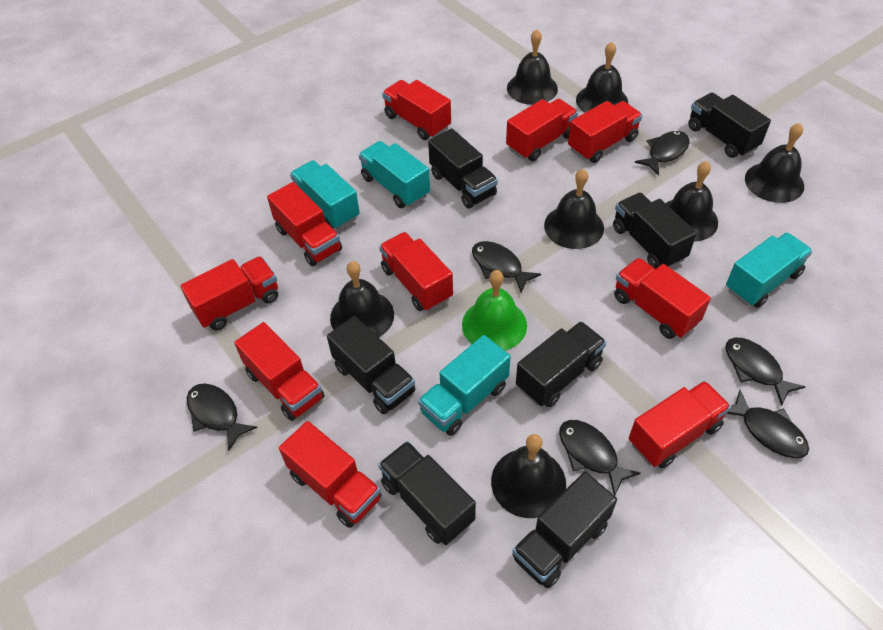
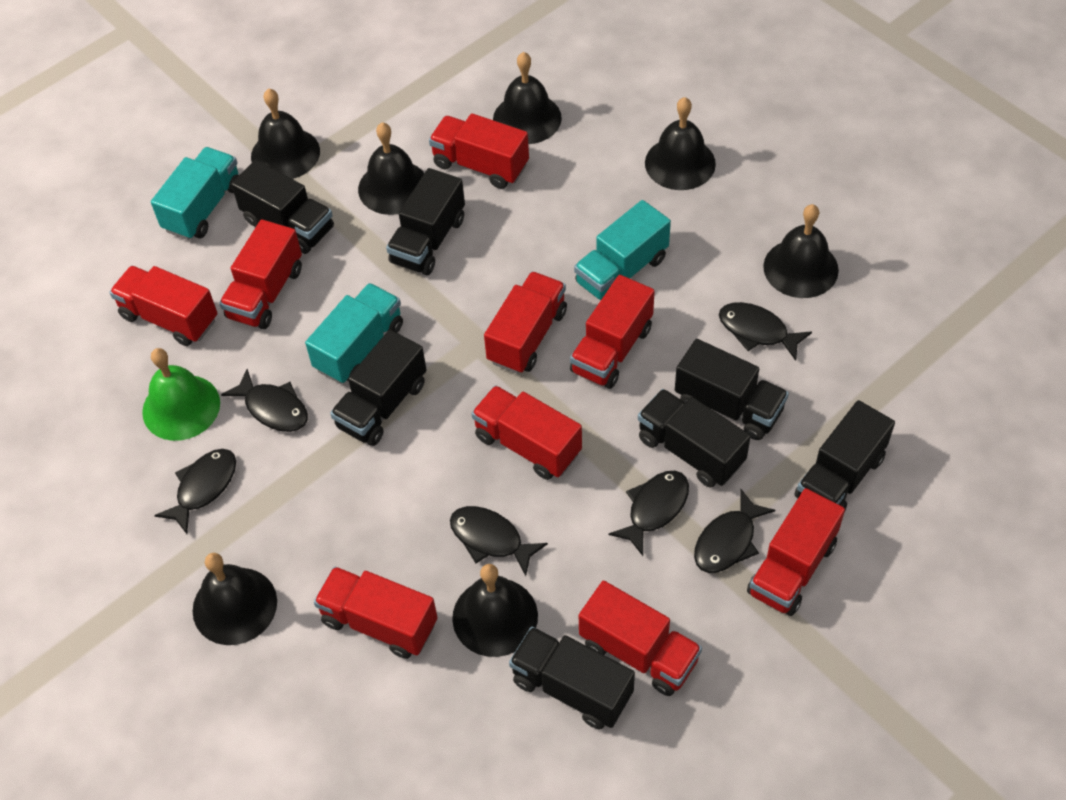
red truck: 10 -> 9
turquoise truck: 4 -> 3

